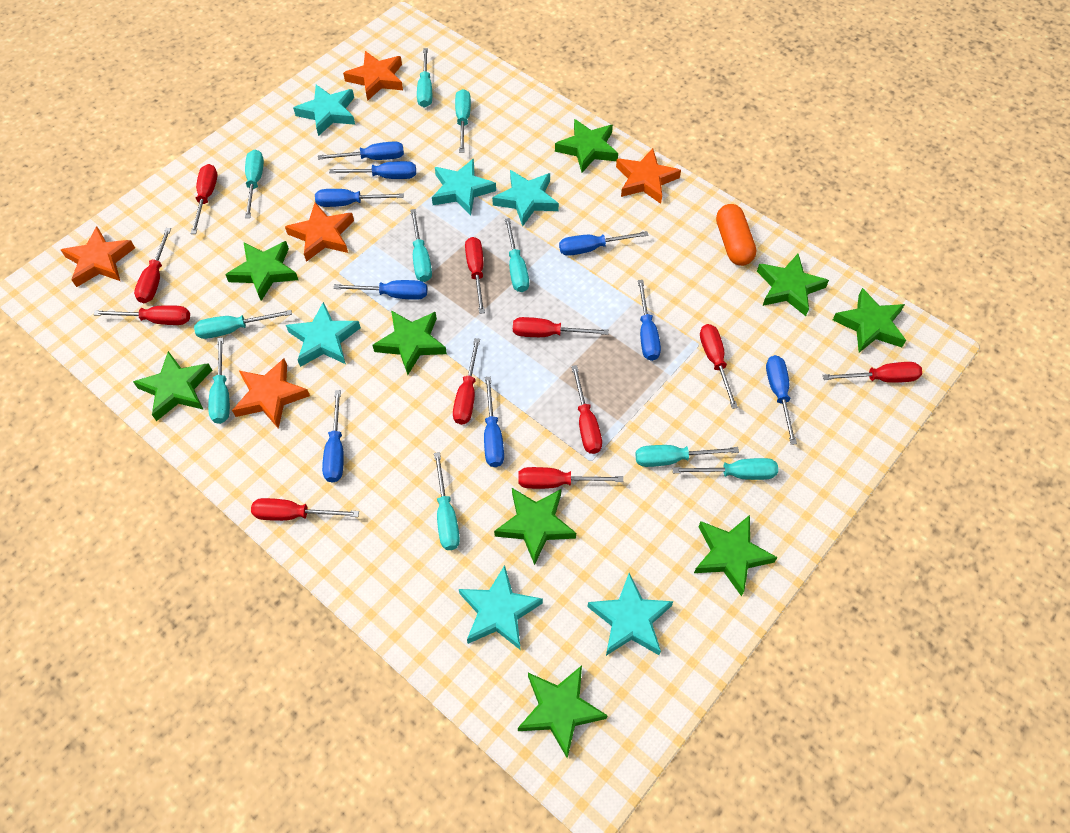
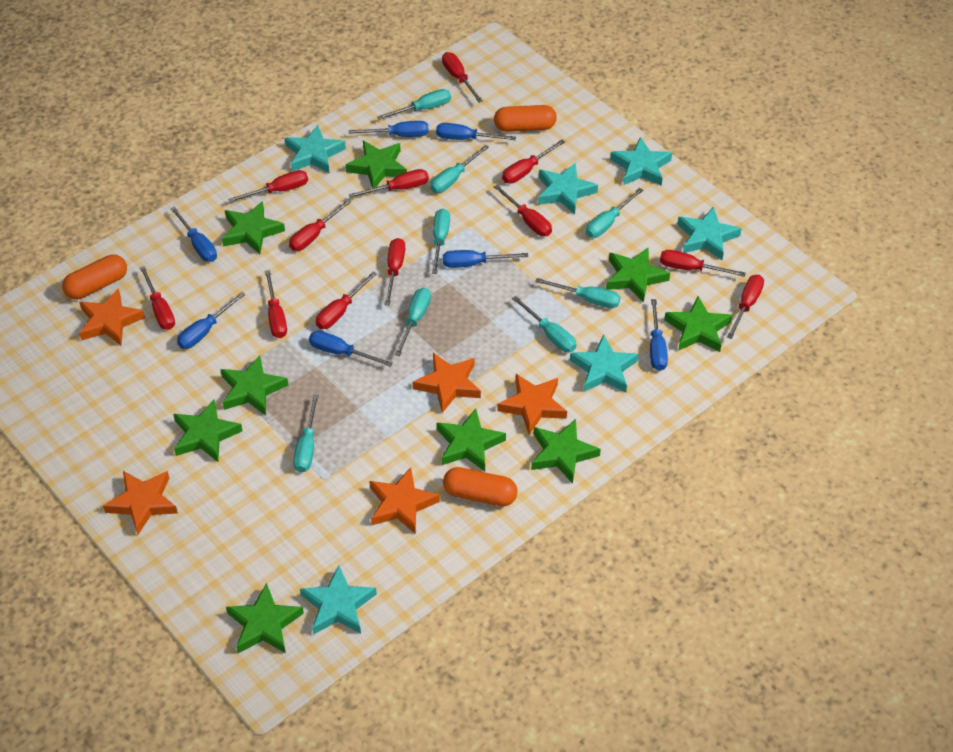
blue screwdriver: 9 -> 7
orange capsule: 1 -> 3
red screwdriver: 11 -> 12
turquoise screwdriver: 10 -> 8

